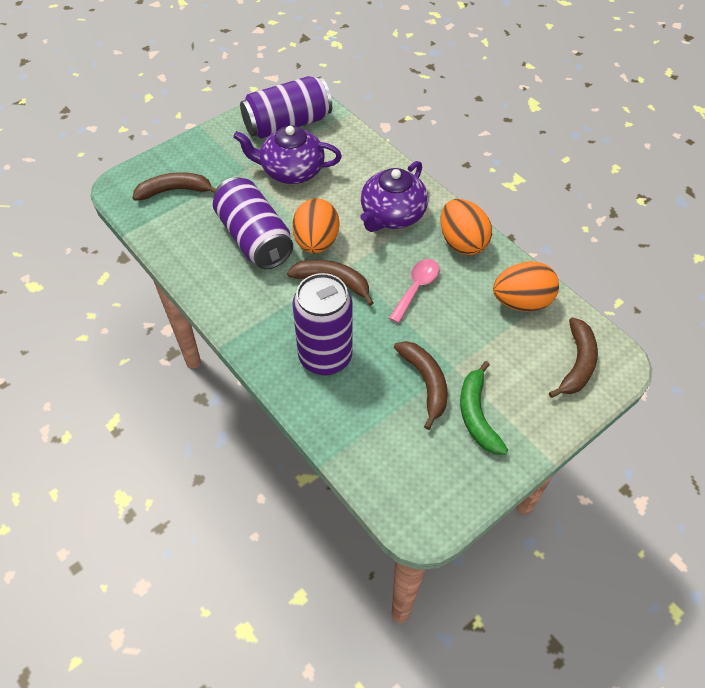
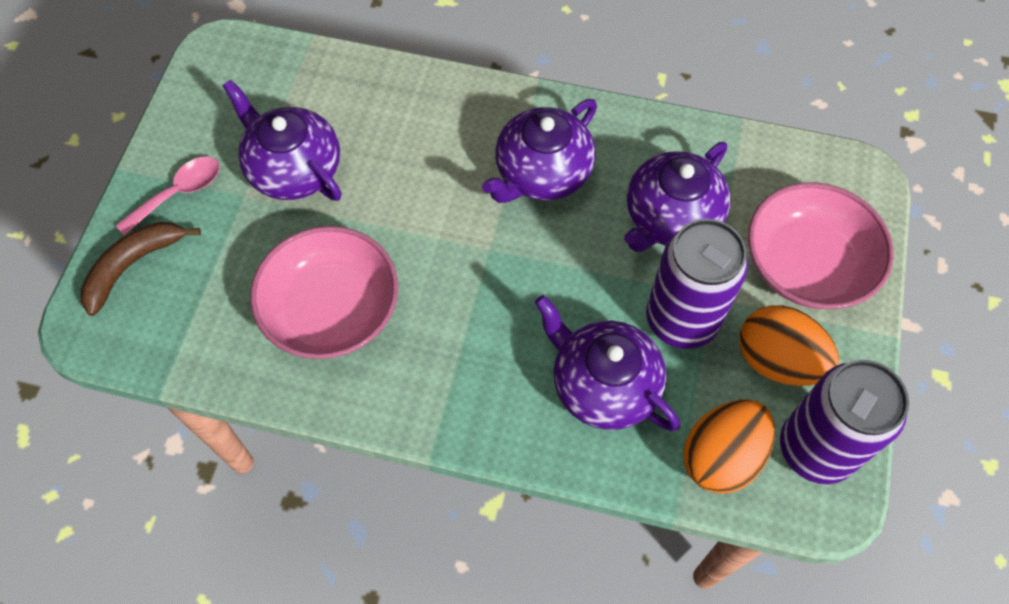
brown banana: 4 -> 1
green banana: 1 -> 0
orange egg: 3 -> 2
pink bowl: 0 -> 2
purple can: 3 -> 2
purple teapot: 2 -> 4

